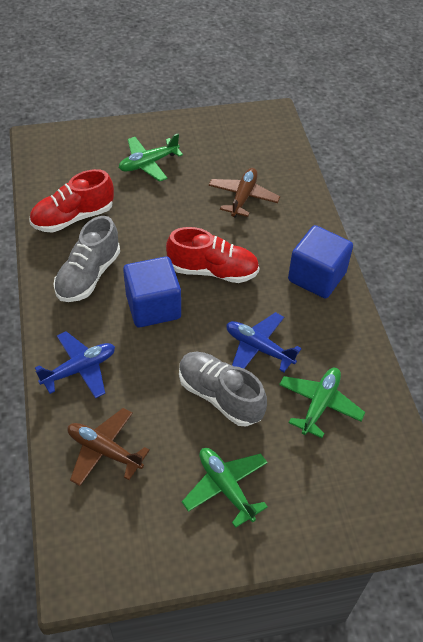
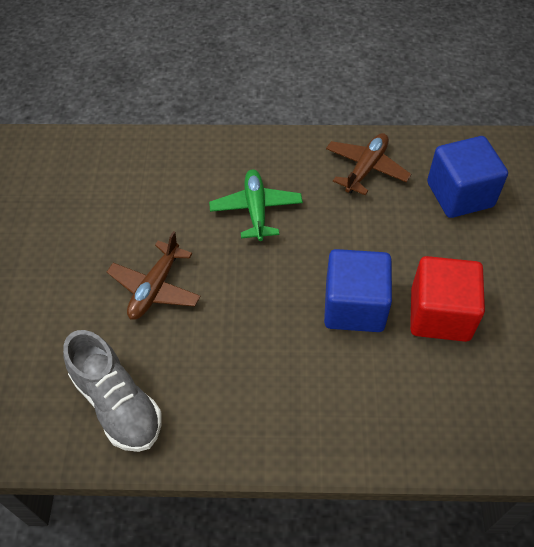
blue plane: 2 -> 0
green plane: 3 -> 1
grey shoe: 2 -> 1
red cube: 0 -> 1
red shoe: 2 -> 0

